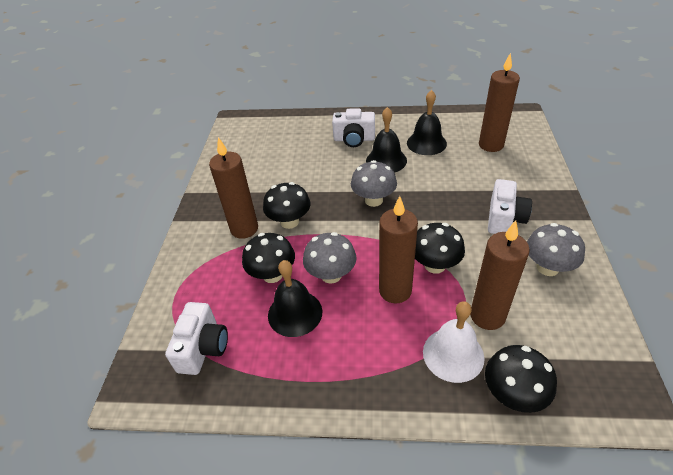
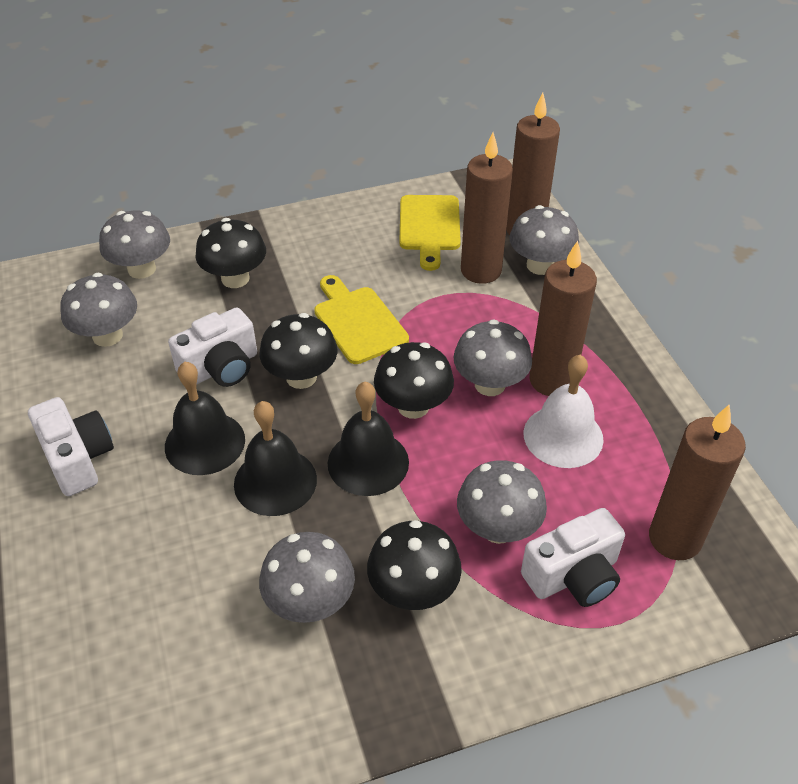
grey mushroom: 3 -> 6
yellow cutting board: 0 -> 2

